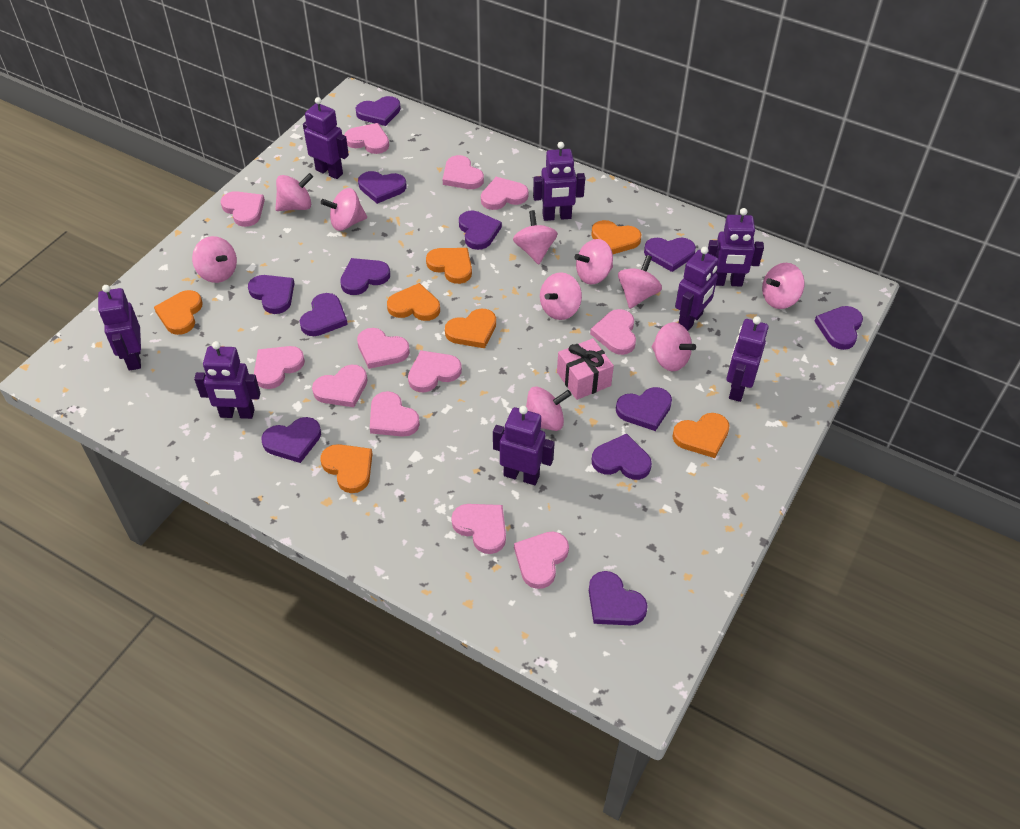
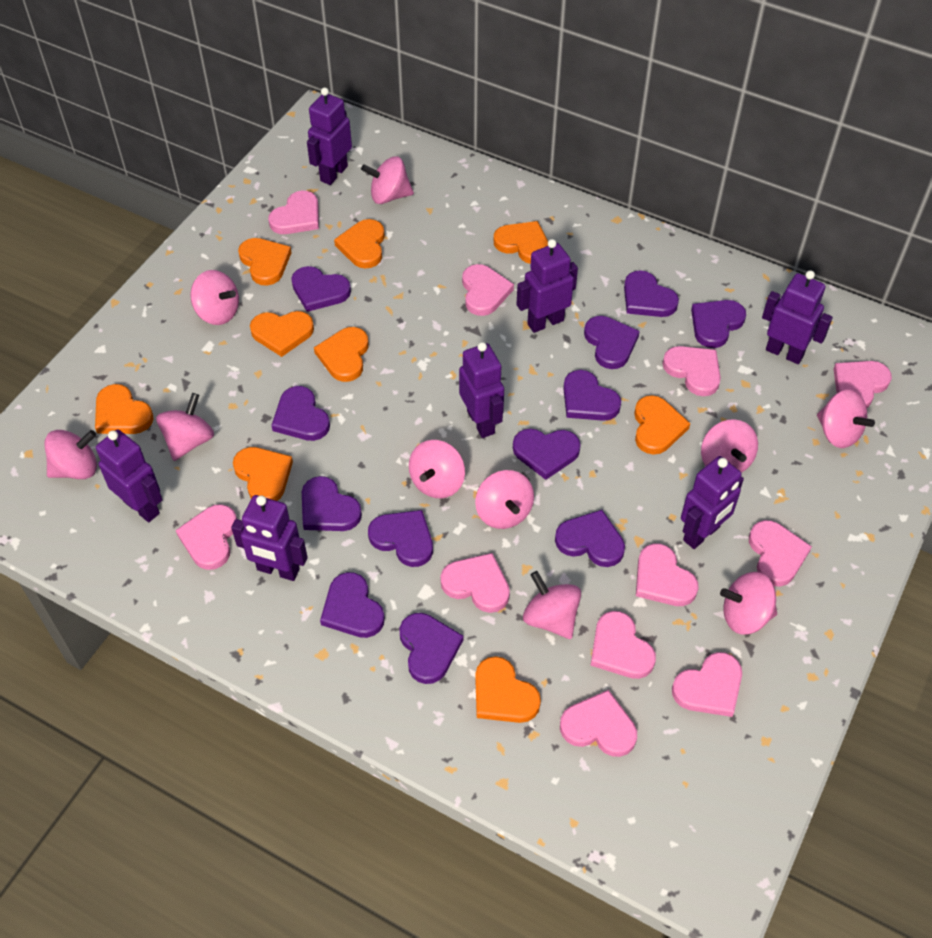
orange heart: 7 -> 9
pink gift: 1 -> 0
pink heart: 12 -> 11
purple robot: 8 -> 7

